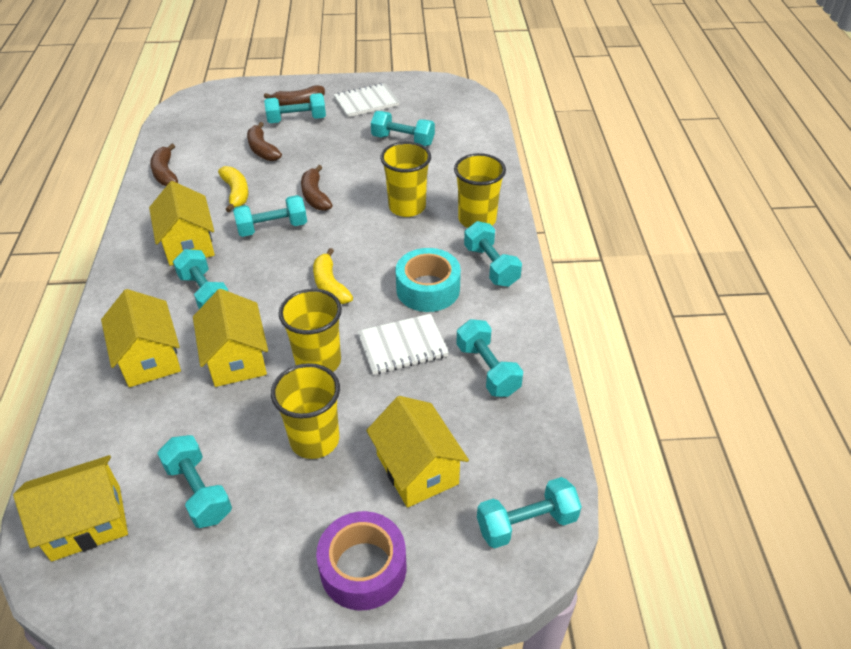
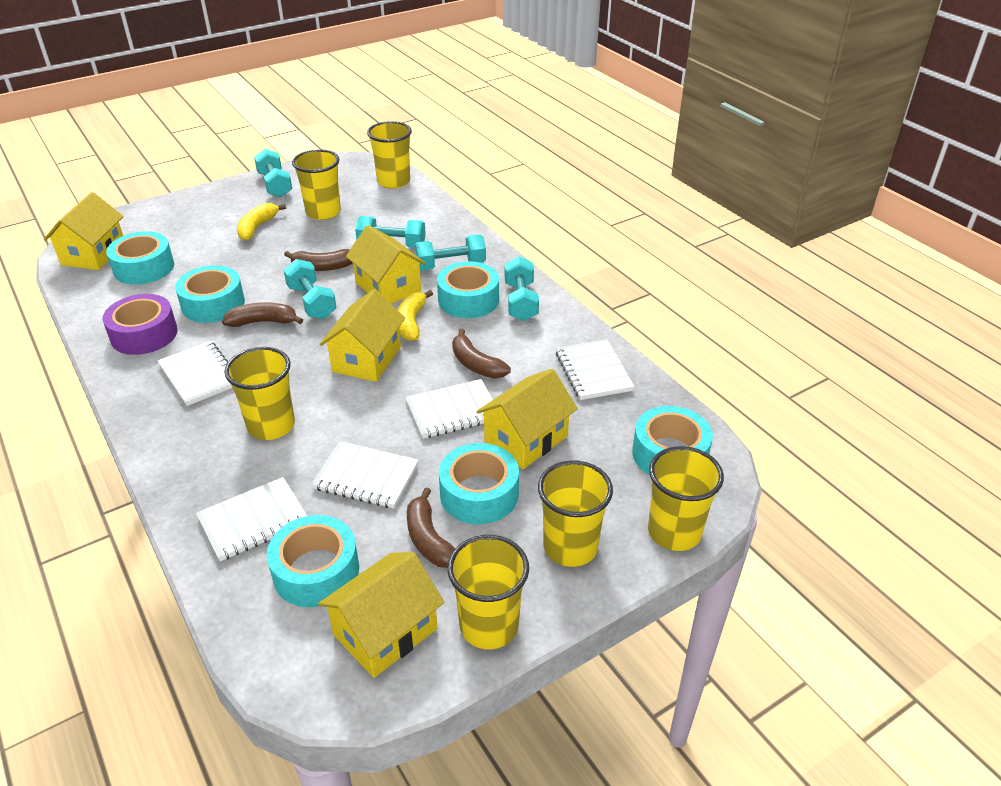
turquoise dumbbell: 8 -> 5
turquoise tape: 1 -> 6
white notebook: 2 -> 5
yellow cup: 4 -> 6

